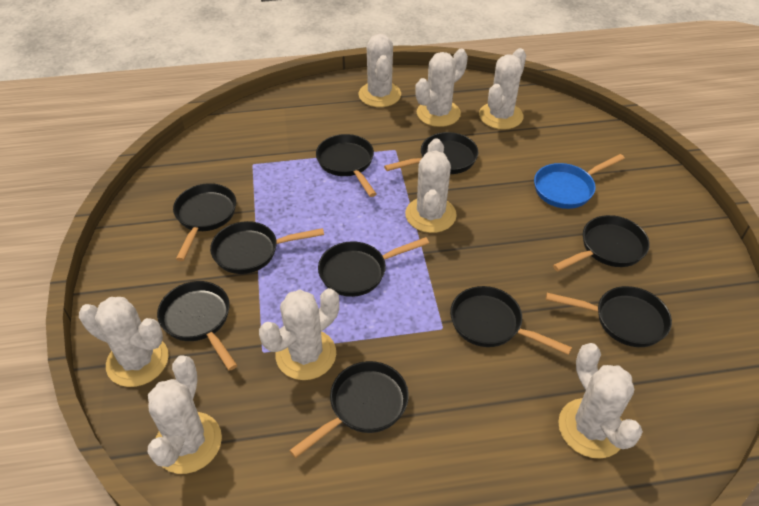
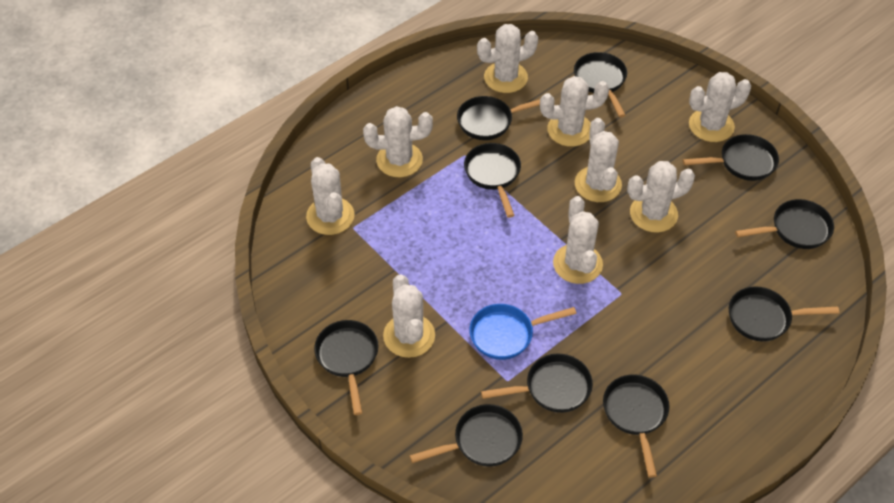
white cactus: 8 -> 9

